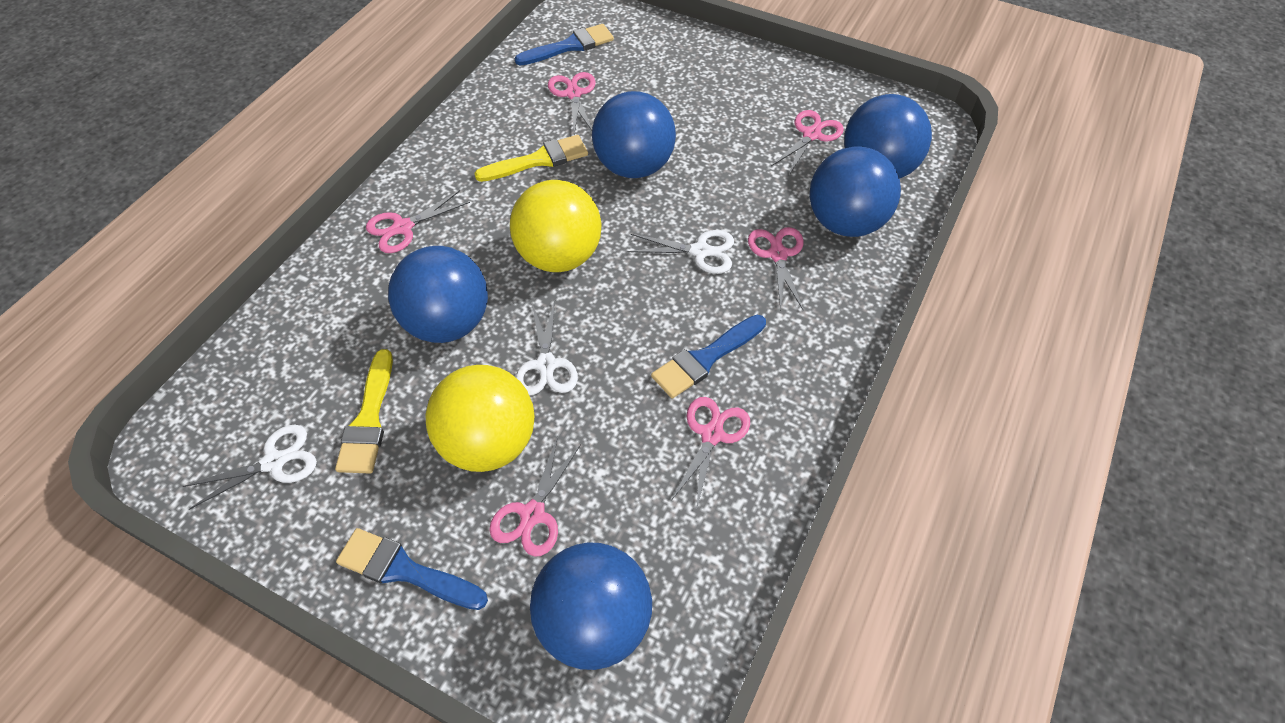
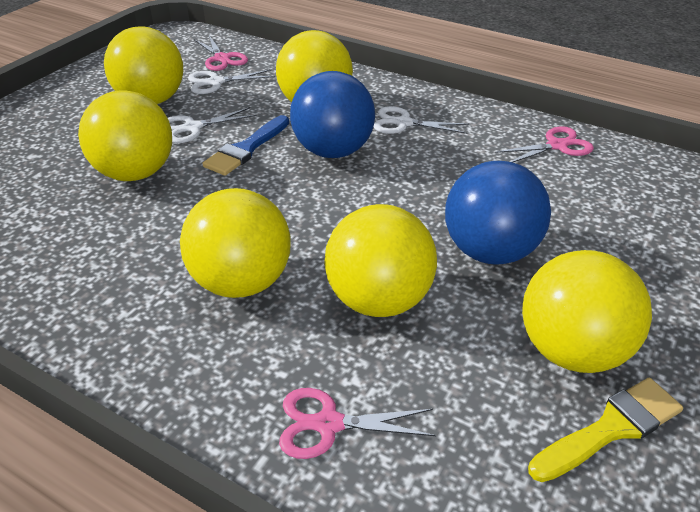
blue ball: 5 -> 2
blue brush: 3 -> 1
pink scissors: 6 -> 3
yellow ball: 2 -> 6
yellow brush: 2 -> 1

